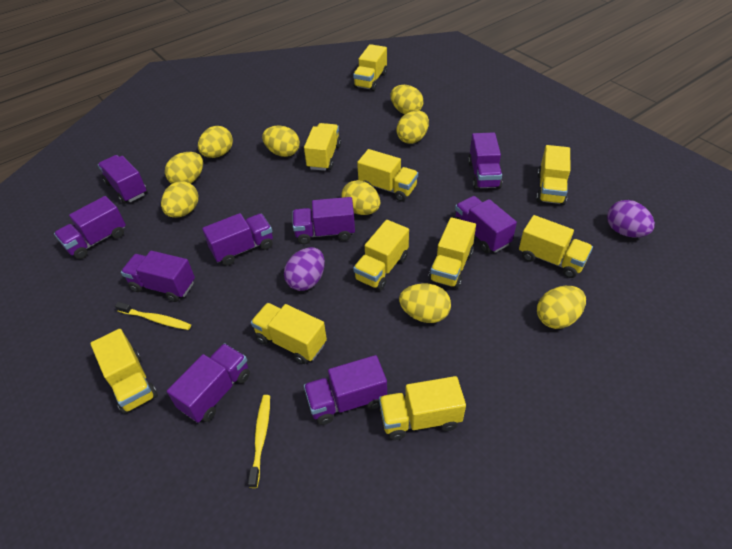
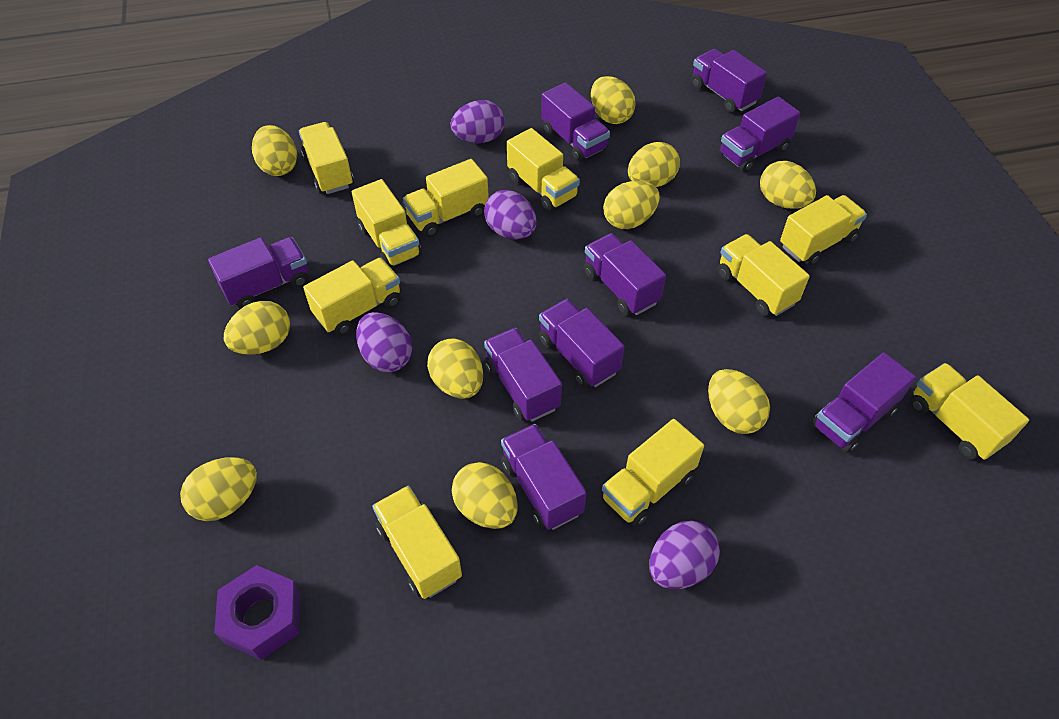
purple egg: 2 -> 4
purple nut: 0 -> 1
yellow egg: 9 -> 10
yellow toothbrush: 2 -> 0

